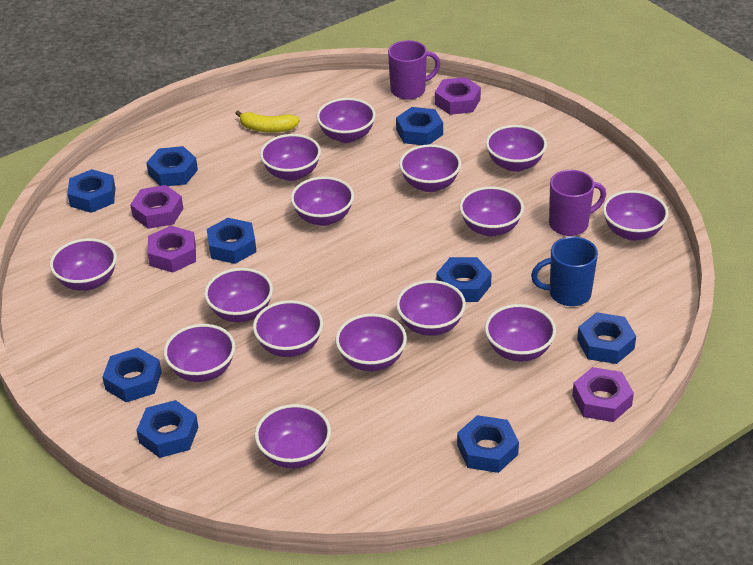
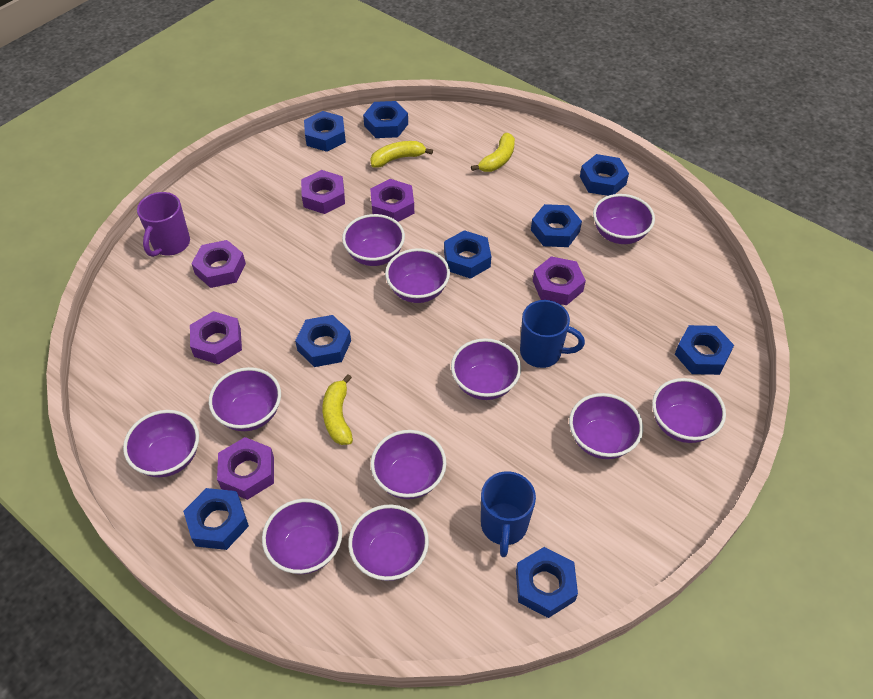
blue mug: 1 -> 2
purple bowl: 15 -> 11
purple mug: 2 -> 1
purple nut: 4 -> 6
yellow banana: 1 -> 3

